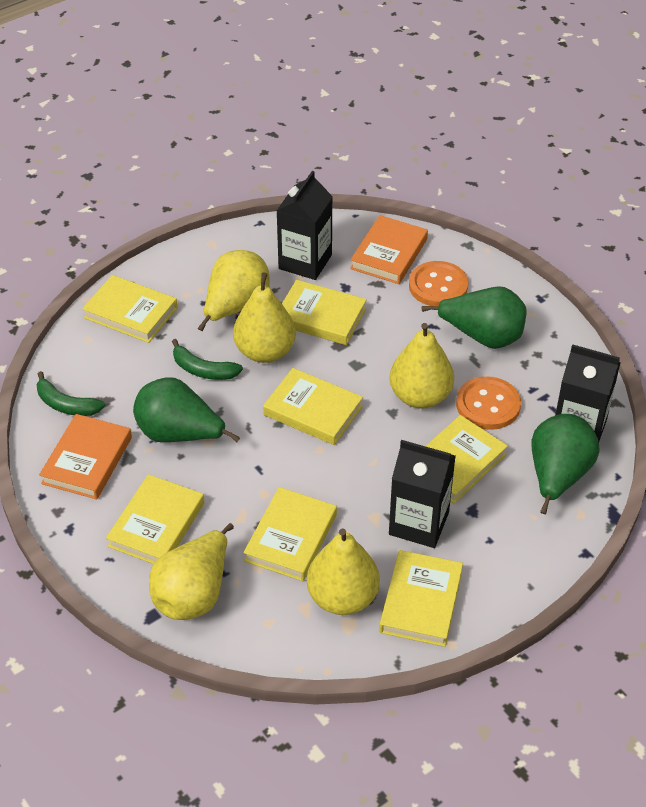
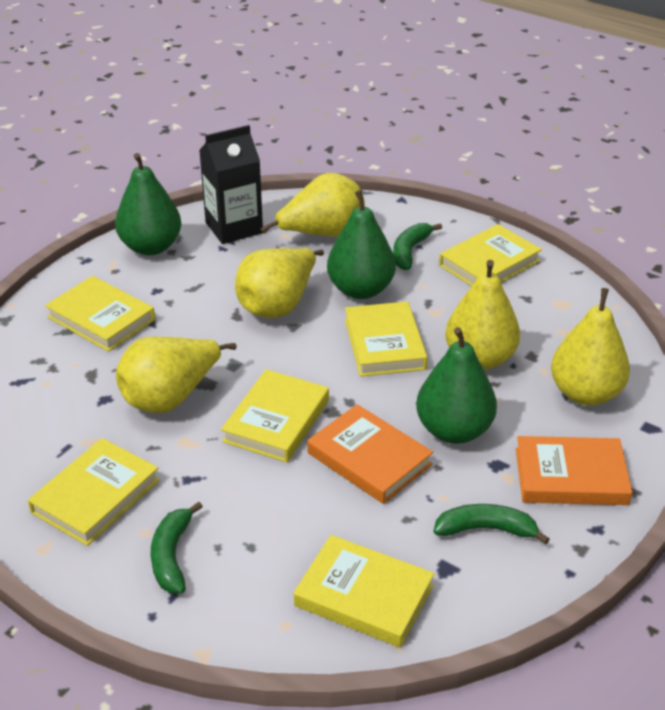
black carton: 3 -> 1
green banana: 2 -> 3
orange button: 2 -> 0
yellow book: 7 -> 6

